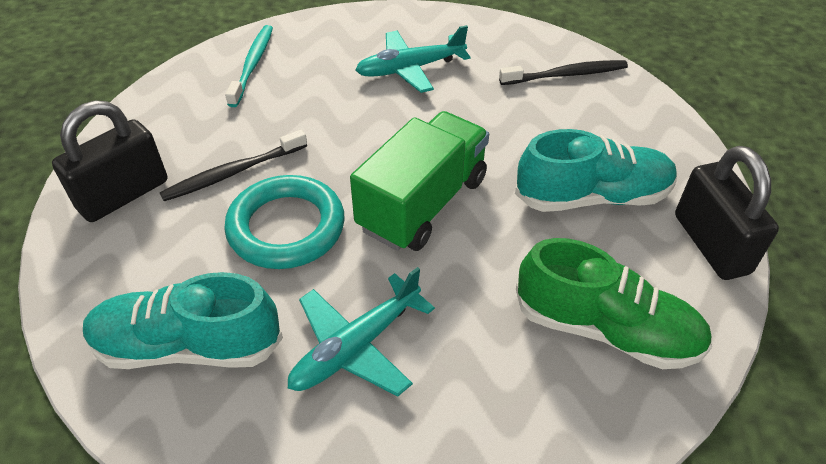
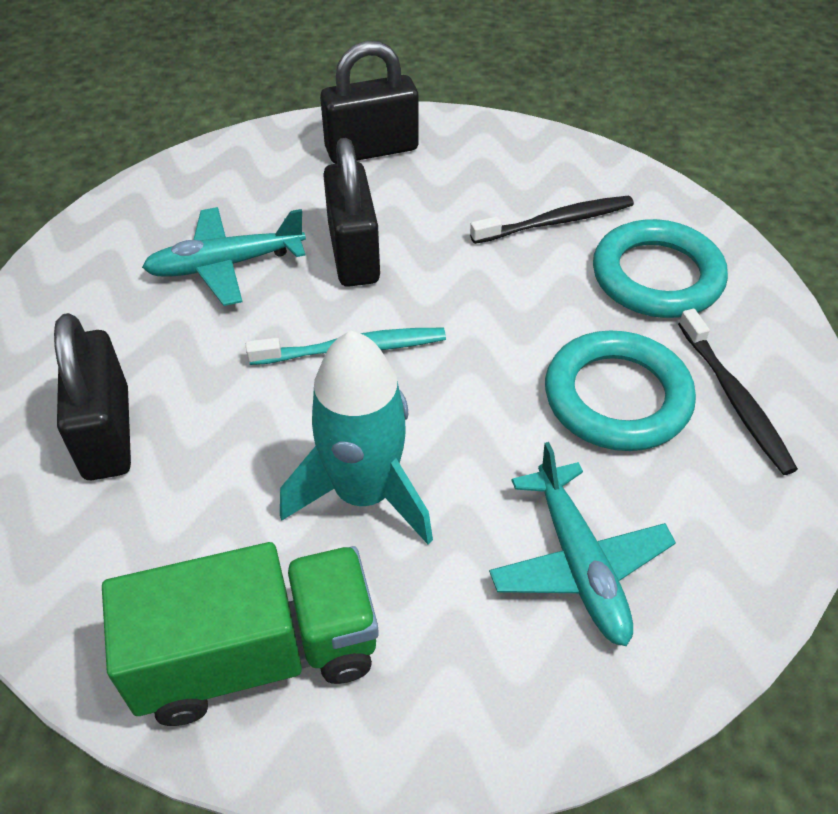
black padlock: 2 -> 3
green shoe: 1 -> 0
turquoise ring: 1 -> 2
turquoise rocket: 0 -> 1
turquoise shoe: 2 -> 0

